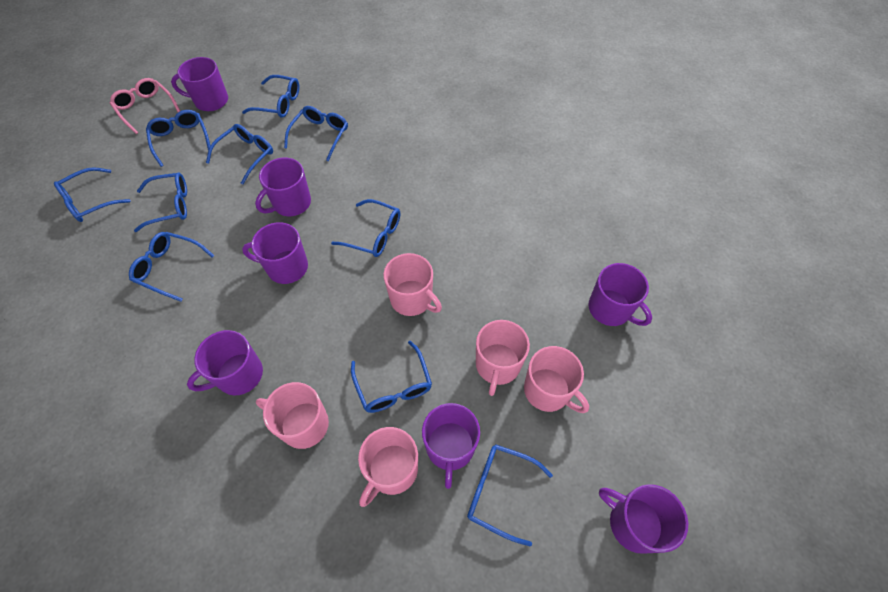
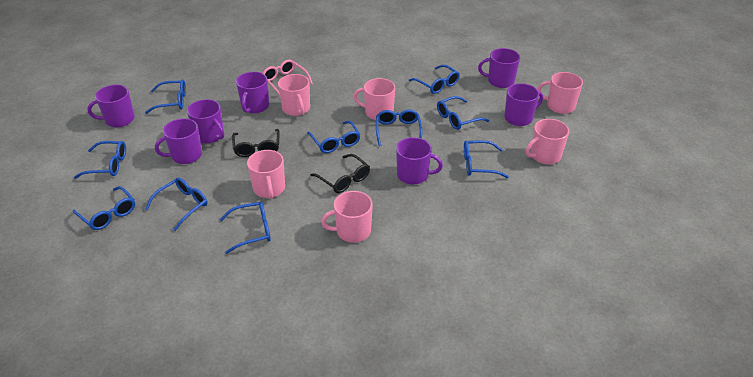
black glasses: 0 -> 2
pink mug: 5 -> 6

